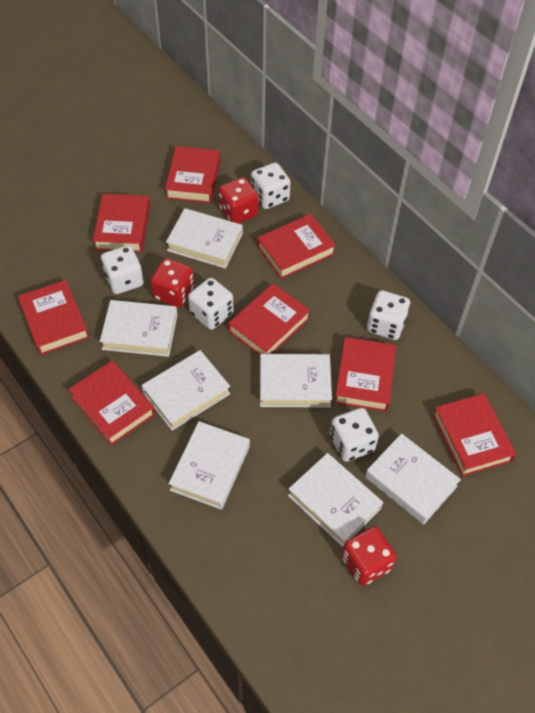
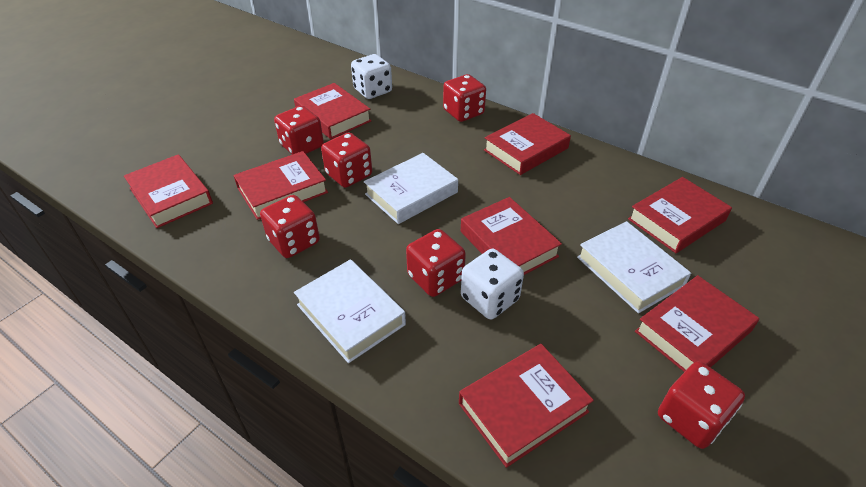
red dice: 3 -> 6
white book: 7 -> 3
white dice: 5 -> 2

